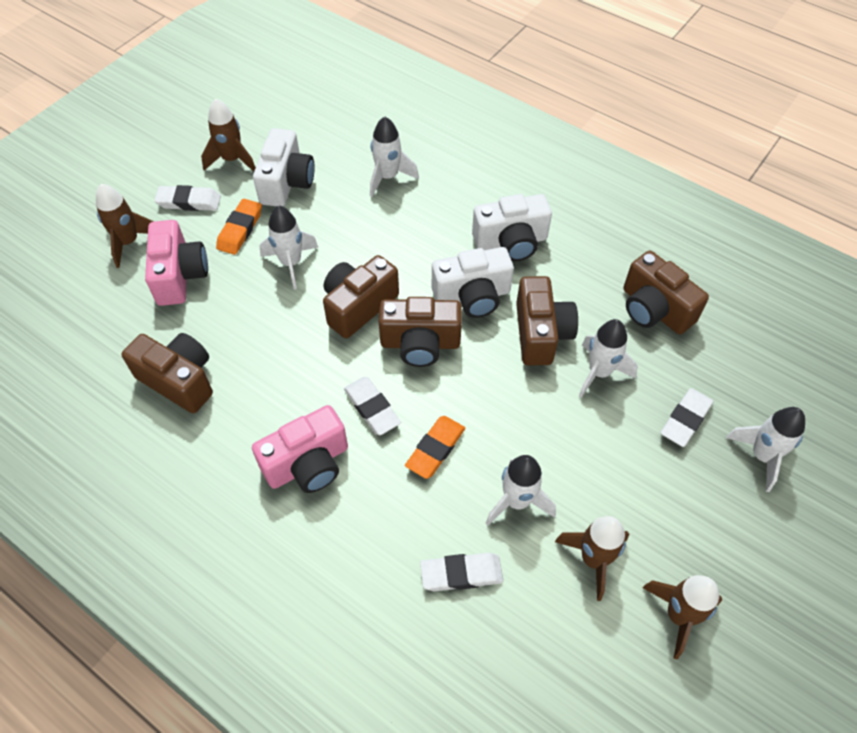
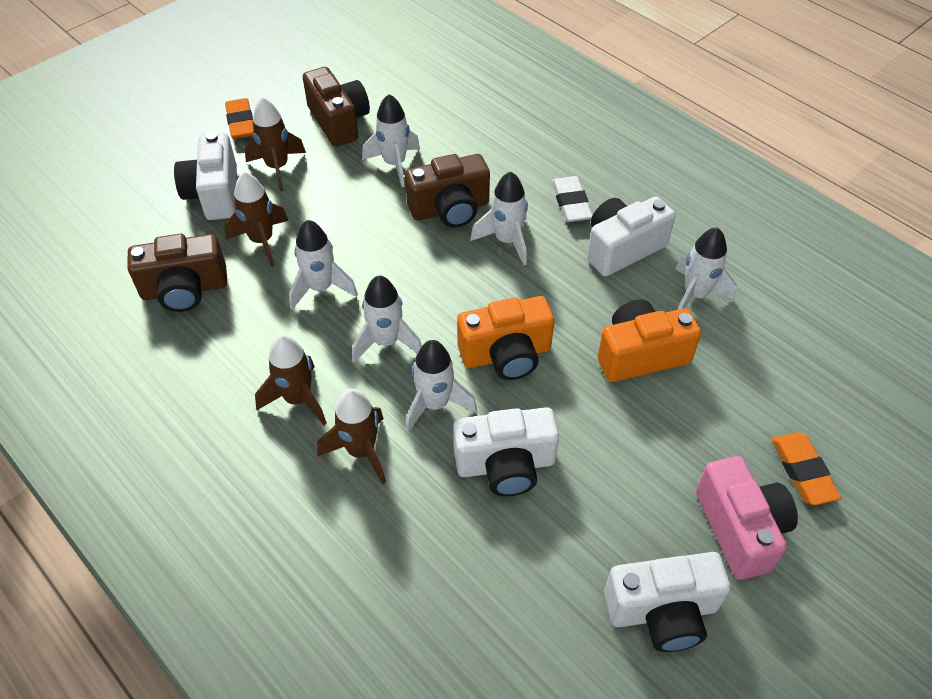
brown camera: 5 -> 3
orange camera: 0 -> 2
pink camera: 2 -> 1
white camera: 3 -> 4
white eraser: 4 -> 1
white rocket: 5 -> 6

